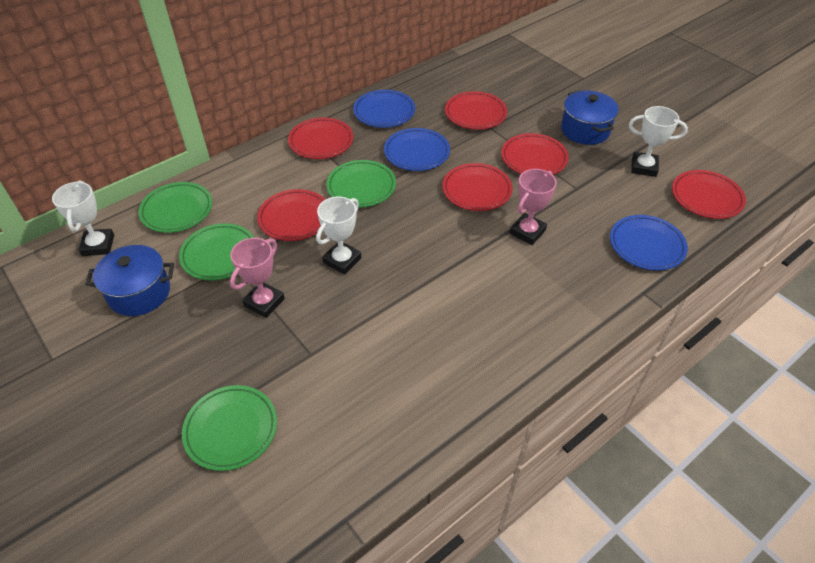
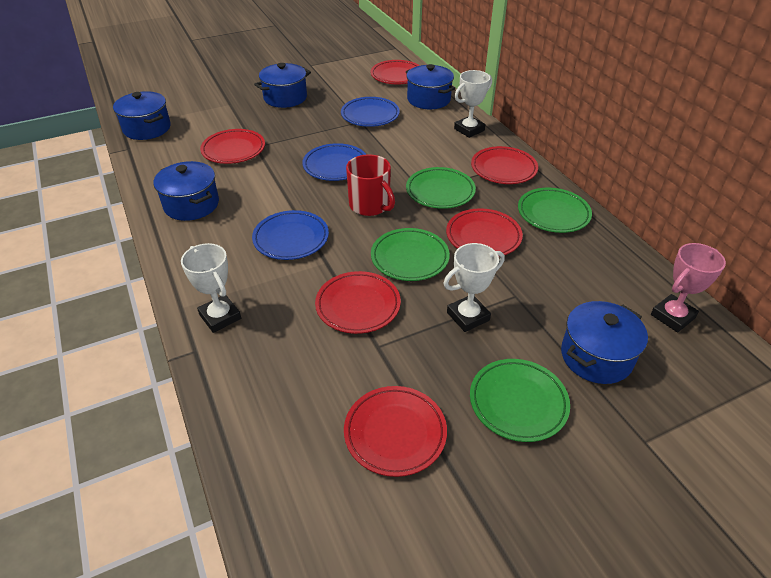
blue pot: 2 -> 5
pink trophy: 2 -> 1
red mug: 0 -> 1

